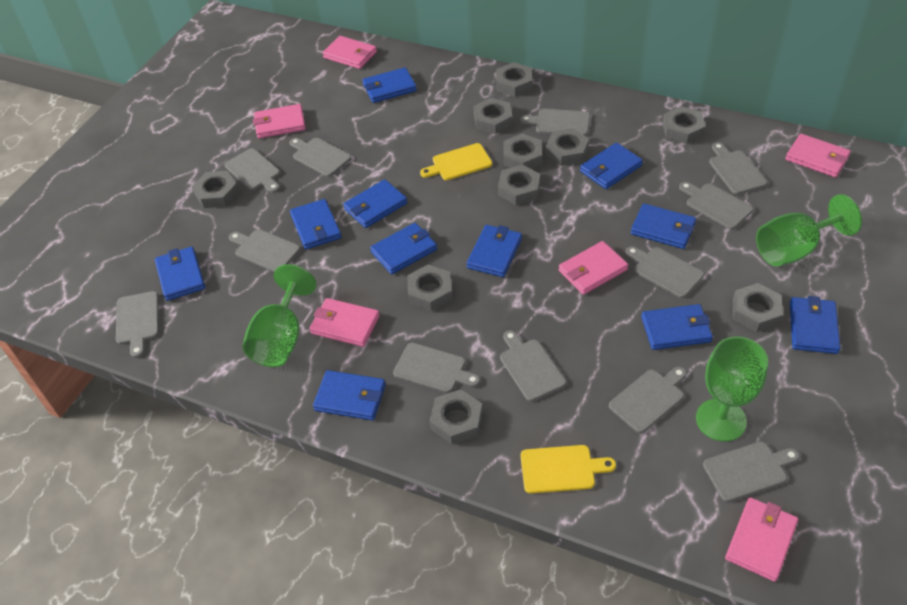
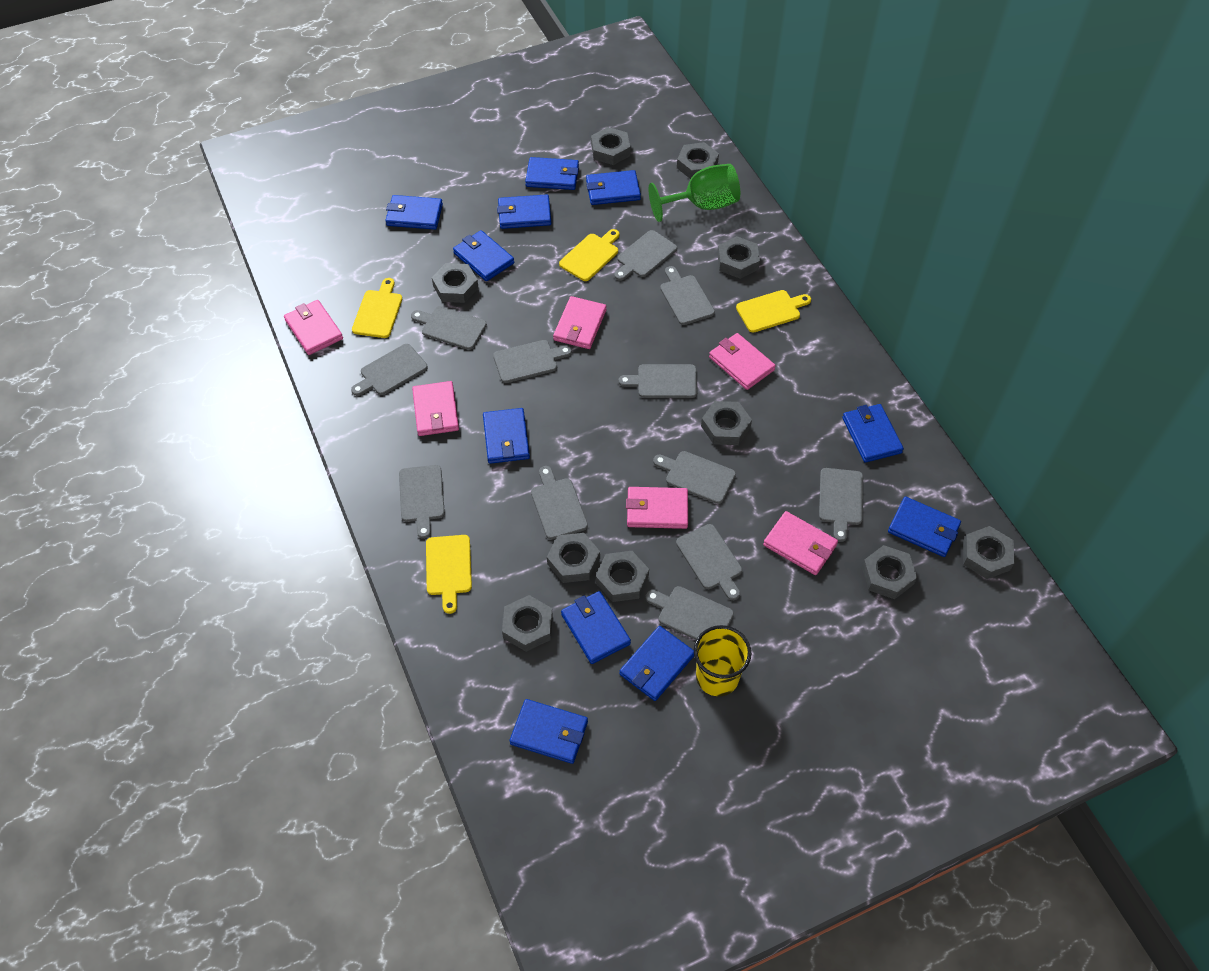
green goblet: 3 -> 1
yellow cup: 0 -> 1
yellow cutting board: 2 -> 4

